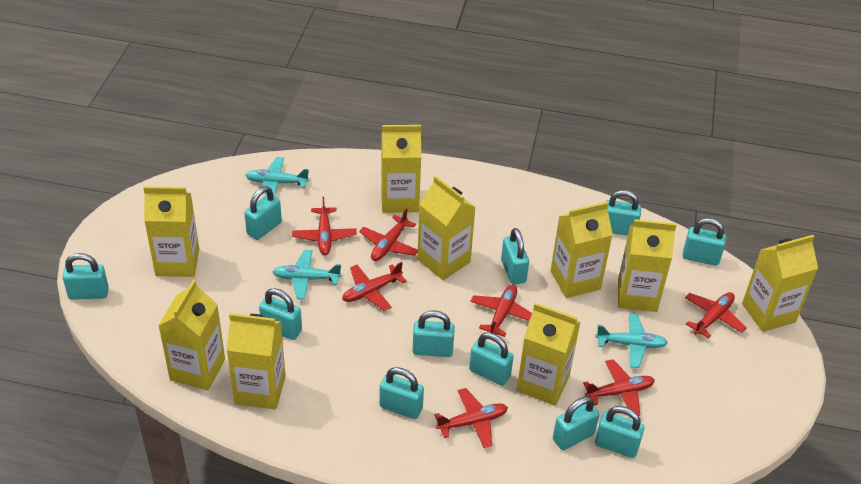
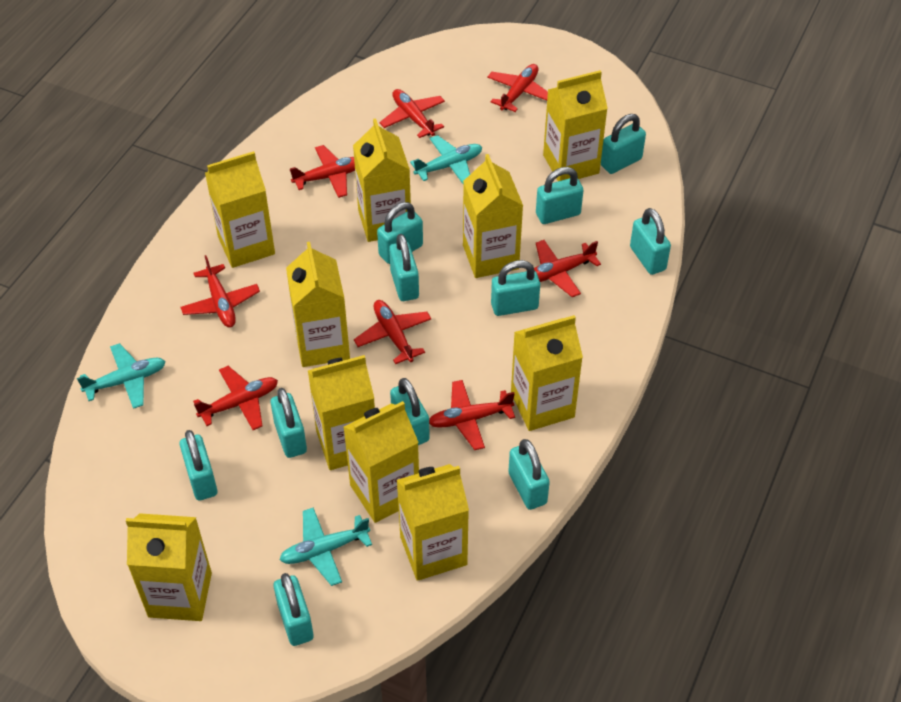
red plane: 7 -> 8
yellow carton: 9 -> 10

